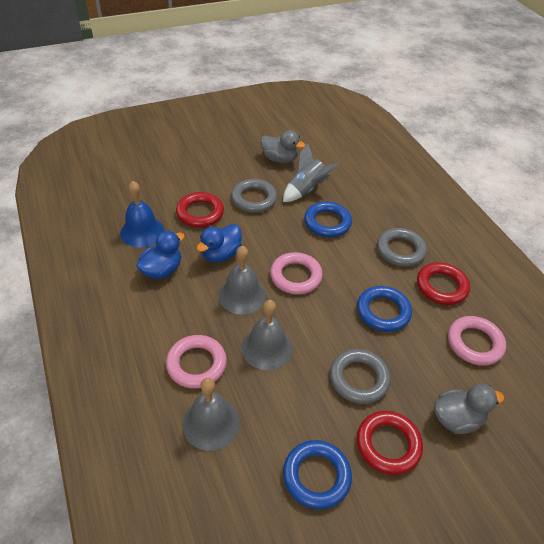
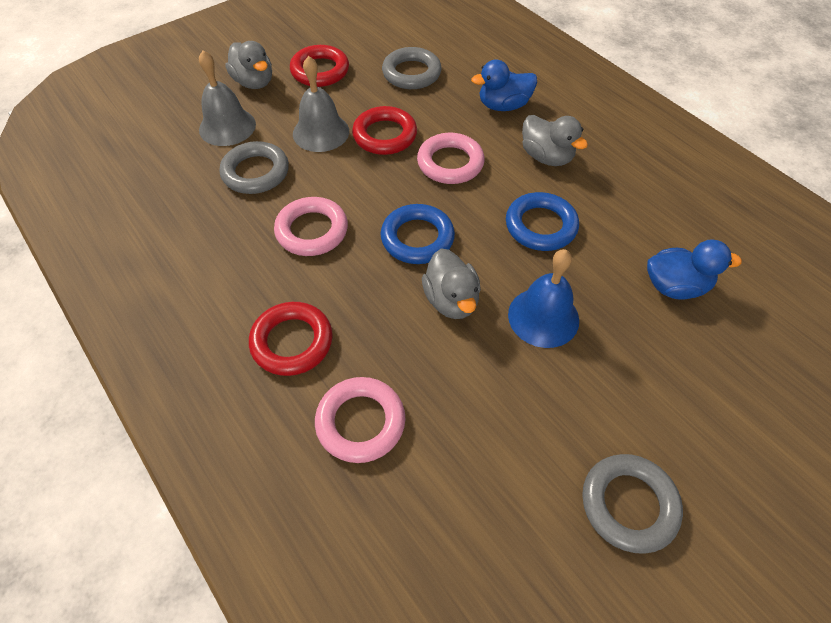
blue ring: 3 -> 2
grey bell: 3 -> 2
grey duck: 2 -> 3
grey rocket: 1 -> 0

